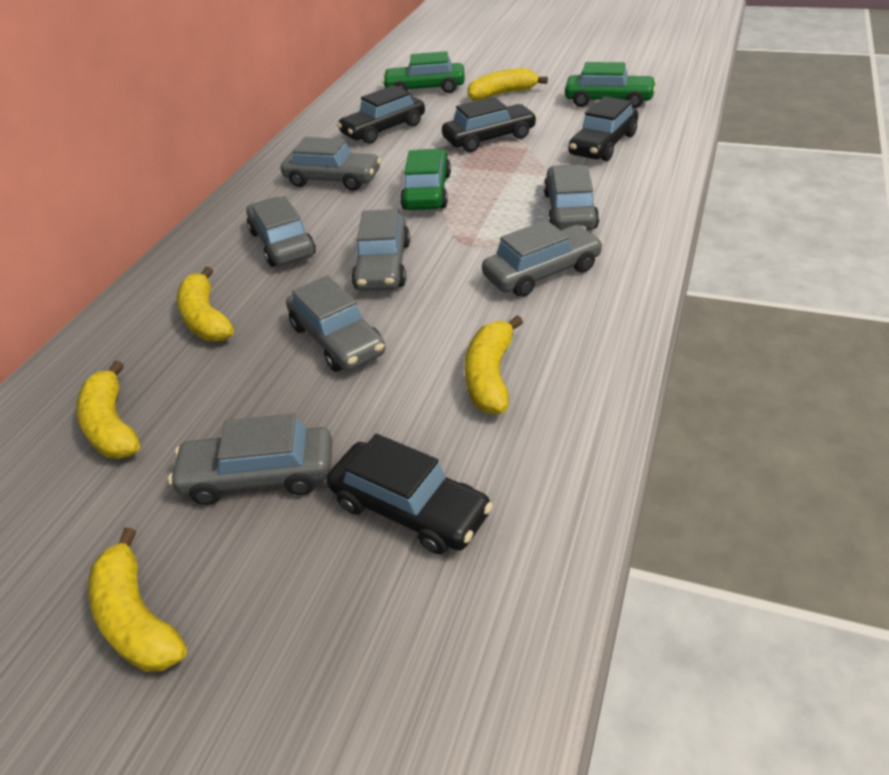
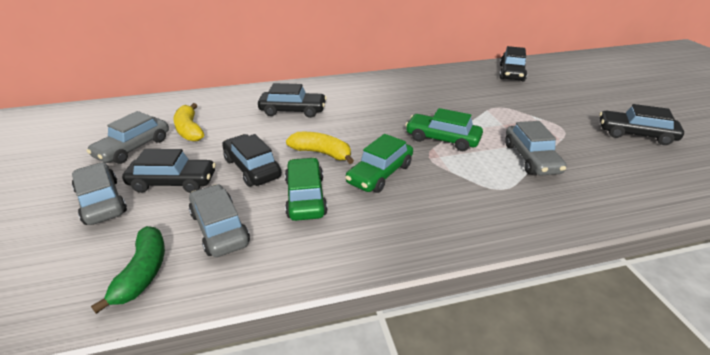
black car: 4 -> 5
green banana: 0 -> 1
grey car: 7 -> 4
yellow banana: 5 -> 2

